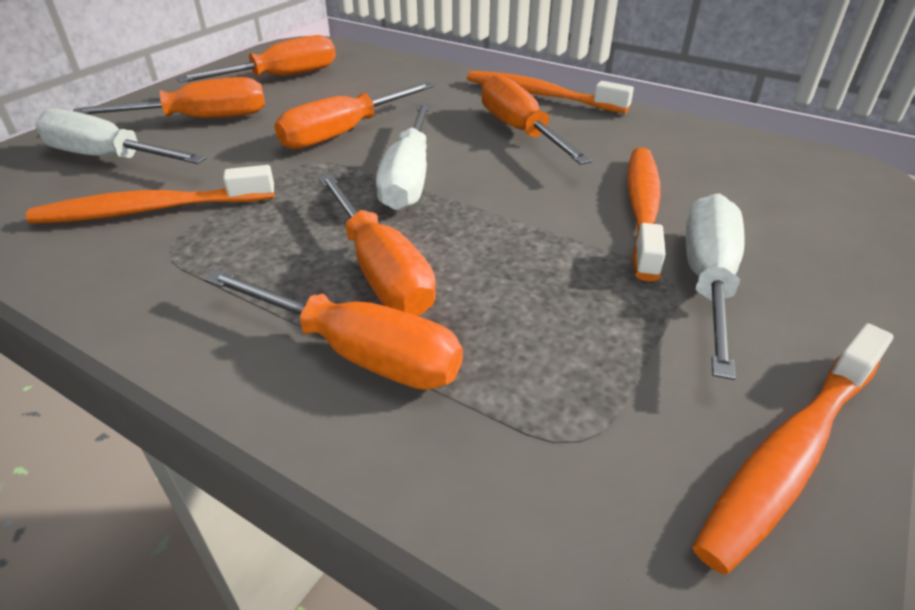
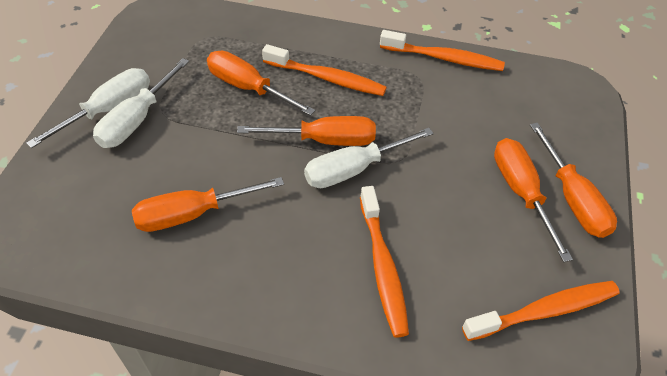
orange screwdriver: 6 -> 5

